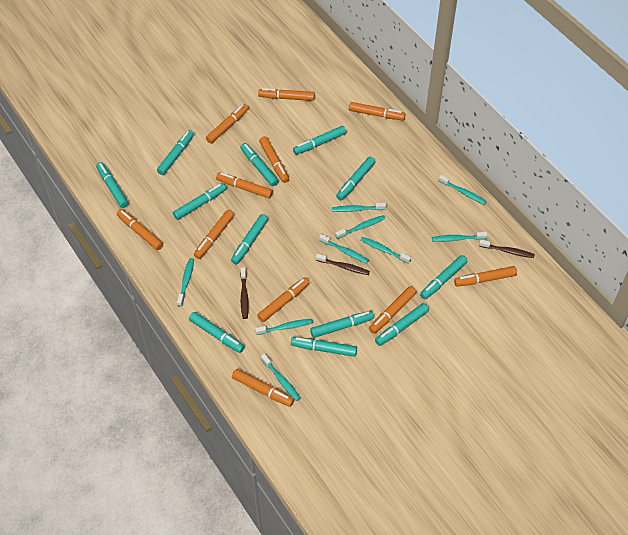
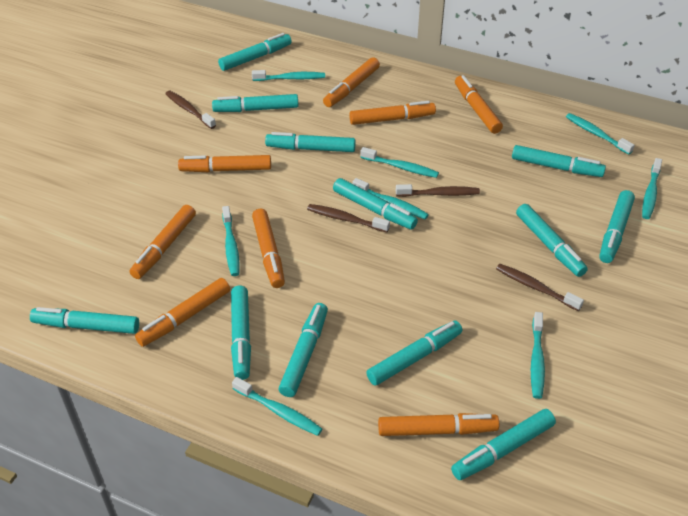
brown toothbrush: 3 -> 4
orange marker: 11 -> 8
turquoise toothbrush: 9 -> 8

